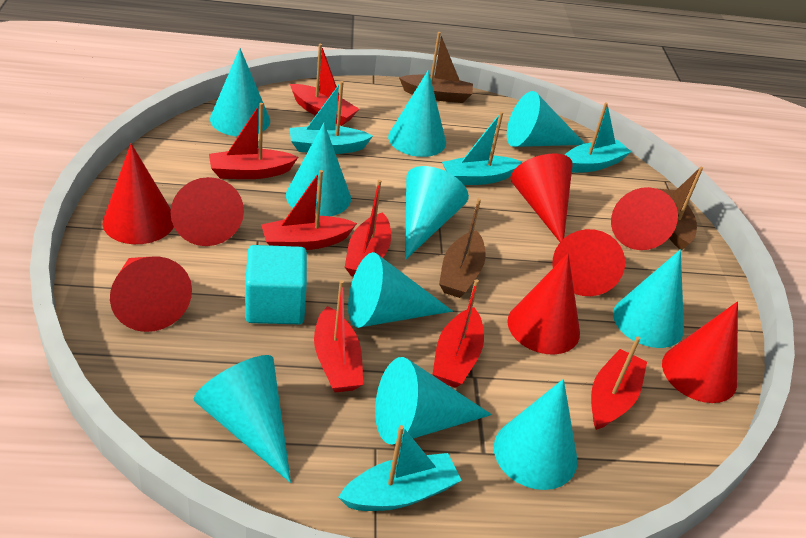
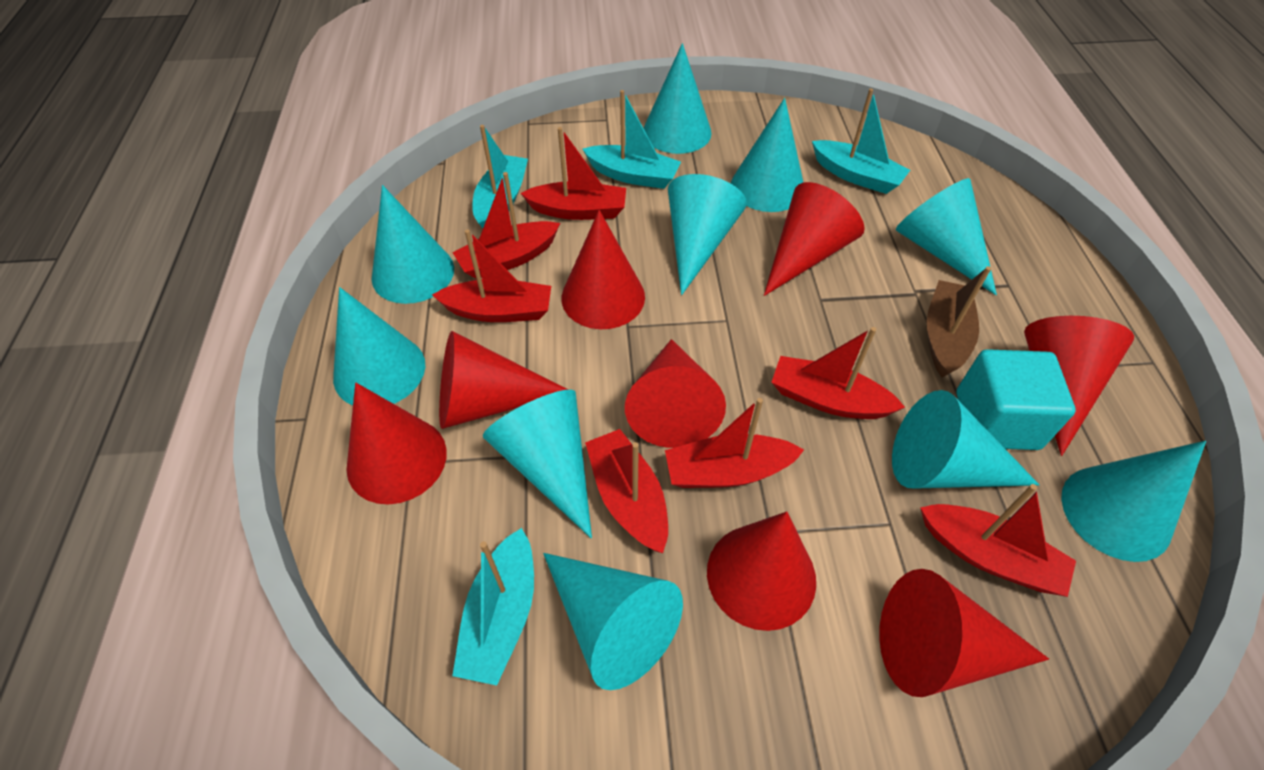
brown boat: 3 -> 1

